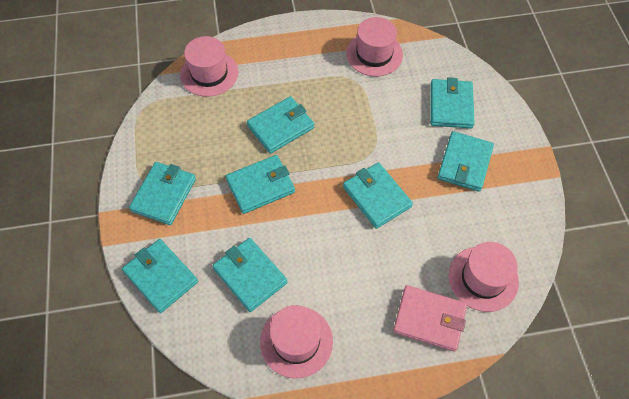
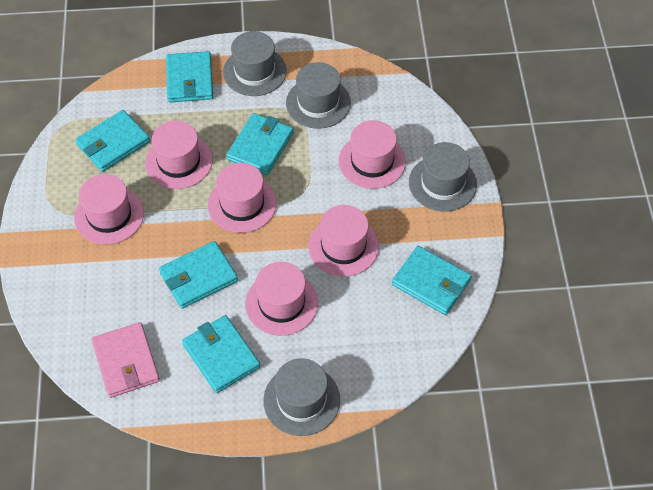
grey hat: 0 -> 4
pink hat: 4 -> 6
turquoise wallet: 8 -> 6

